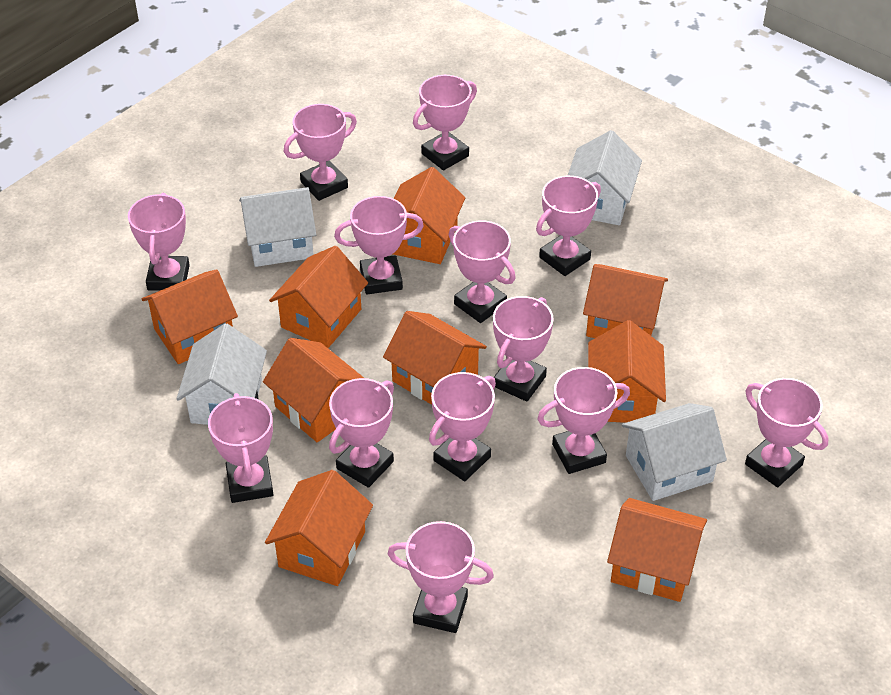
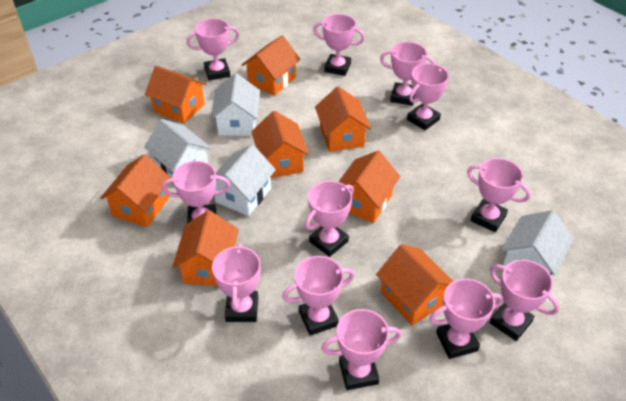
orange house: 9 -> 8
pink trophy: 13 -> 12

